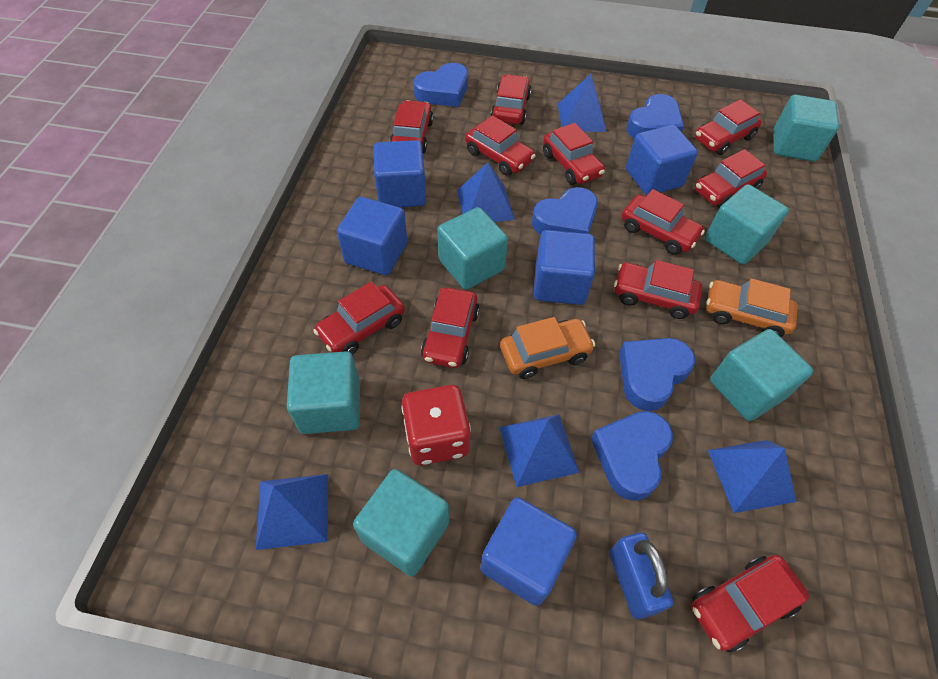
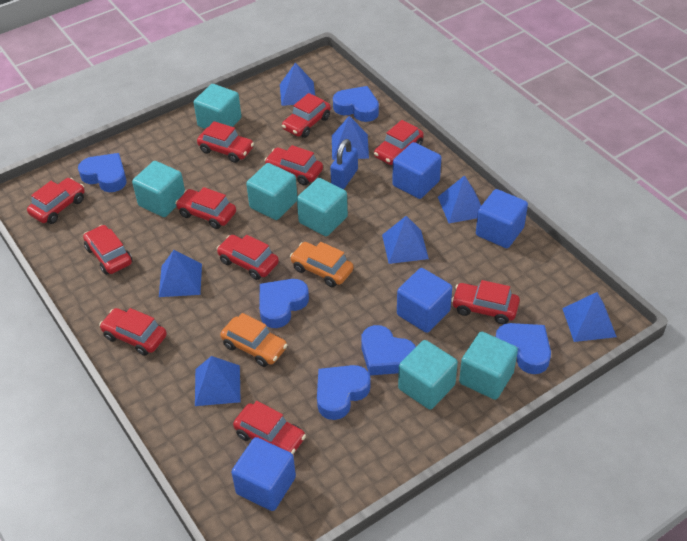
blue cube: 5 -> 4
blue heart: 5 -> 6
blue pyramid: 5 -> 7
red dice: 1 -> 0

